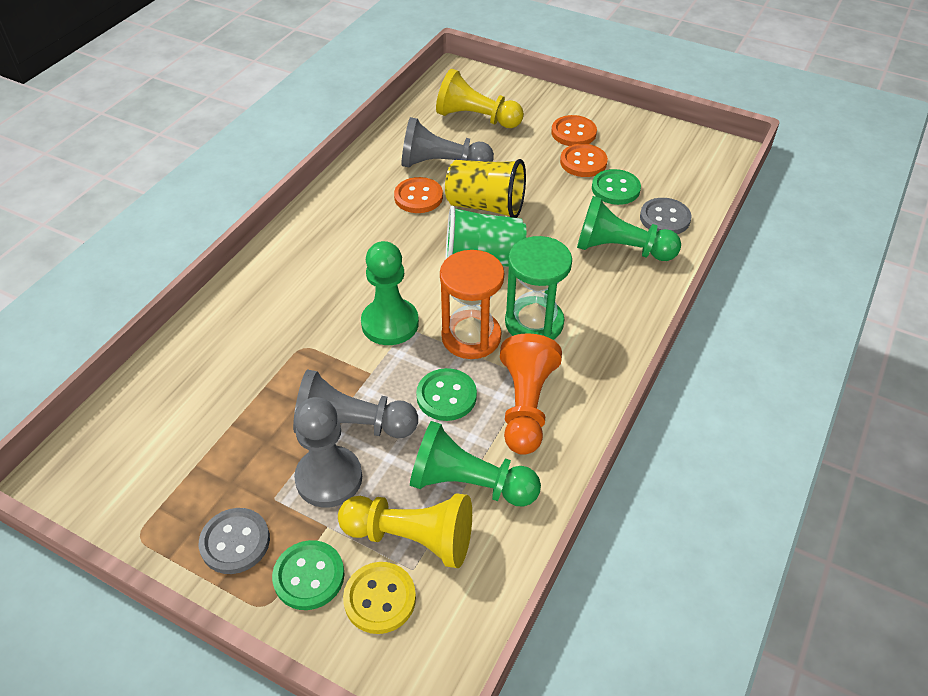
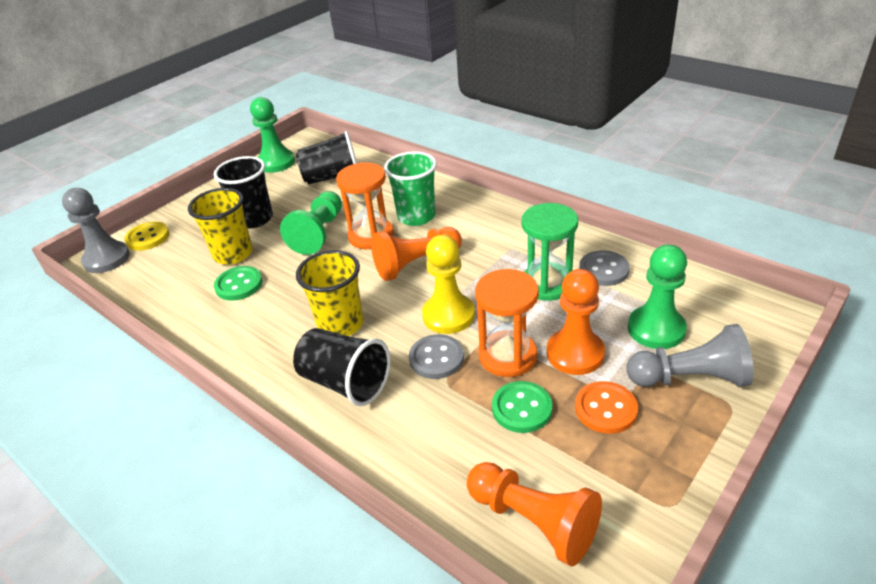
black cup: 0 -> 3
green button: 3 -> 2
grey pawn: 3 -> 2
orange button: 3 -> 1
orange hourglass: 1 -> 2
orange pawn: 1 -> 3
yellow cup: 1 -> 2
yellow pawn: 2 -> 1

